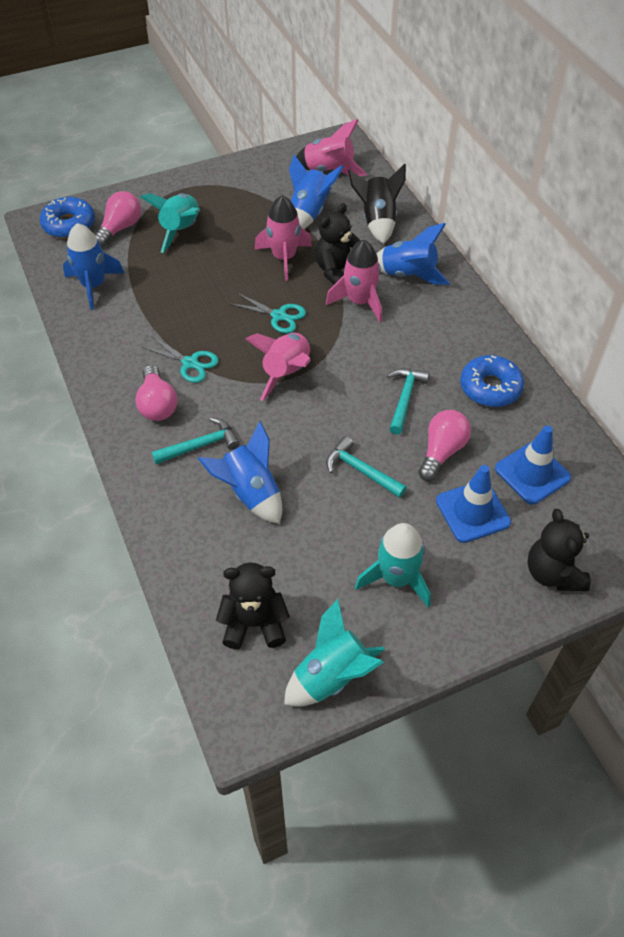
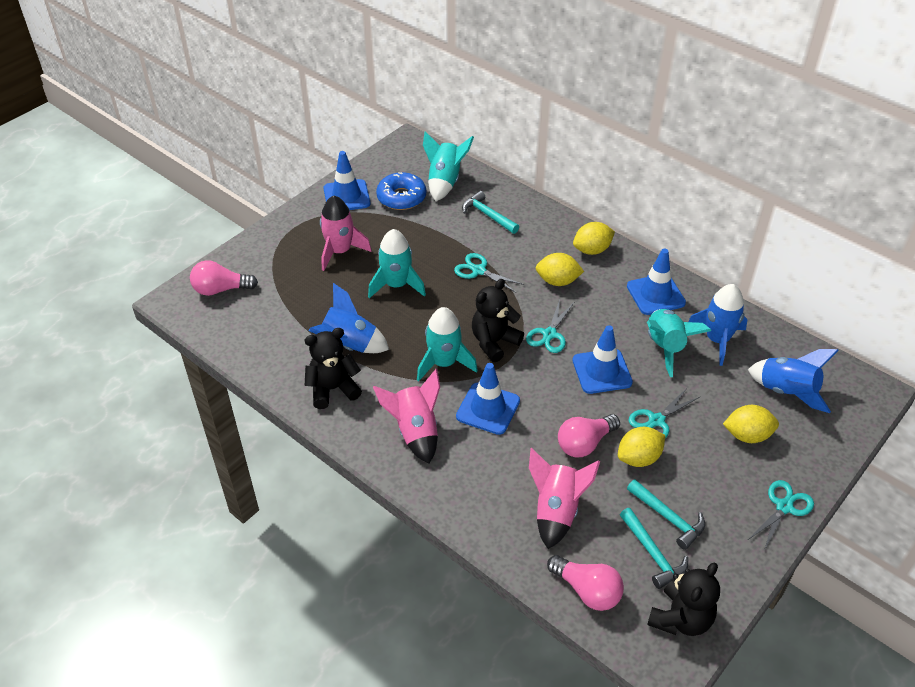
black rocket: 1 -> 0
blue donut: 2 -> 1
blue rocket: 4 -> 3
blue traffic cone: 2 -> 4
pink rocket: 4 -> 3
turquoise rocket: 3 -> 4
turquoise scissors: 2 -> 4
yellow lemon: 0 -> 4

